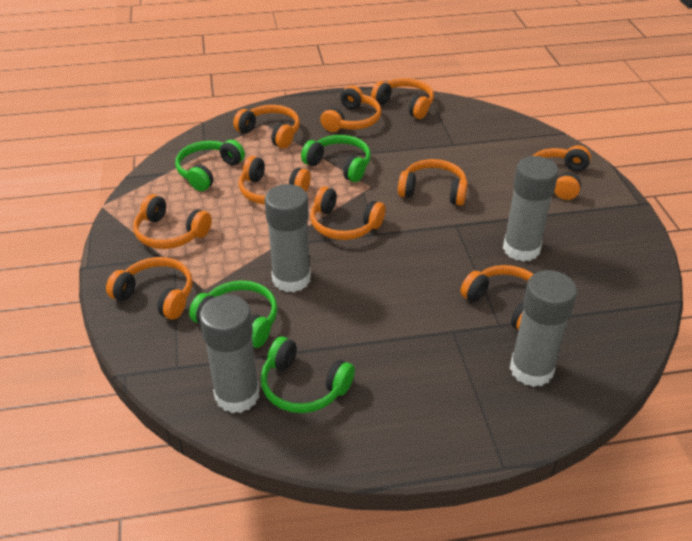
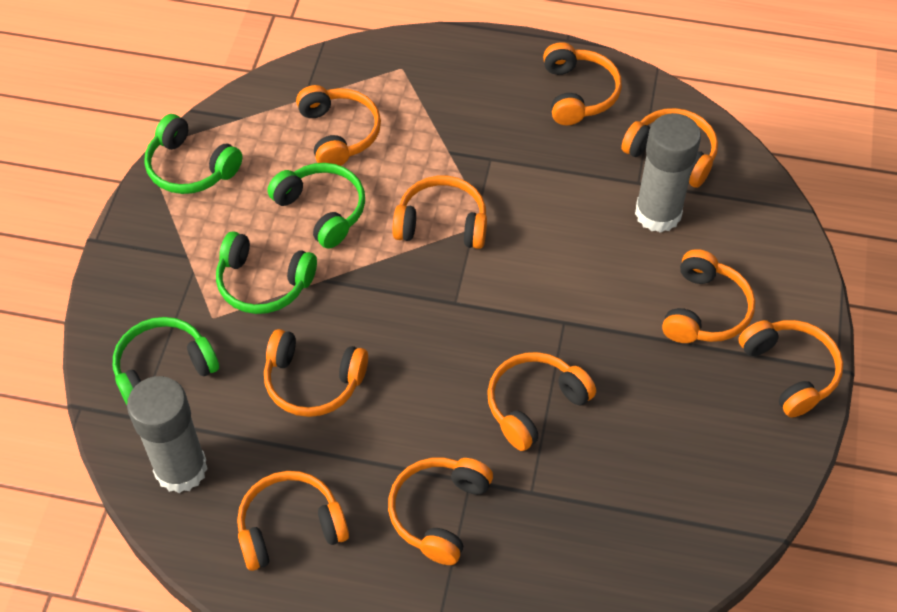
grey glue stick: 4 -> 2

